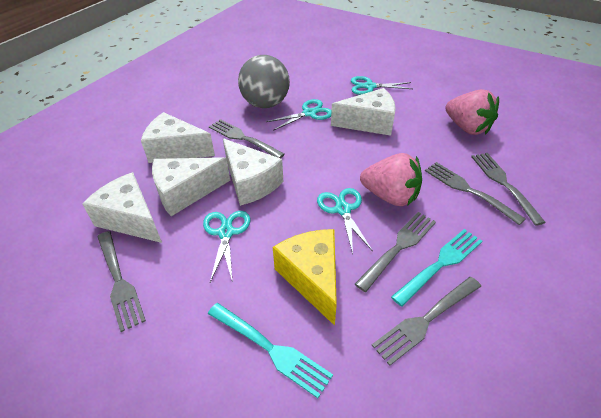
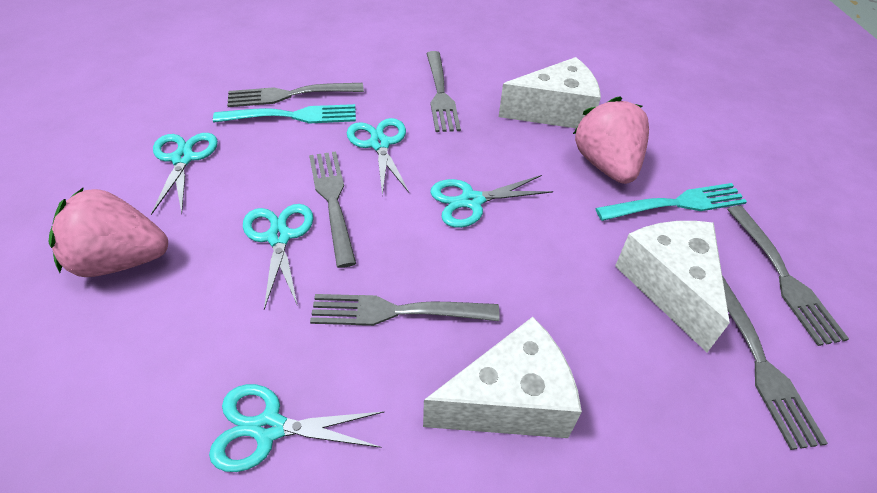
grey ball: 1 -> 0
turquoise scissors: 4 -> 5
white cheese: 5 -> 3
yellow cheese: 1 -> 0

